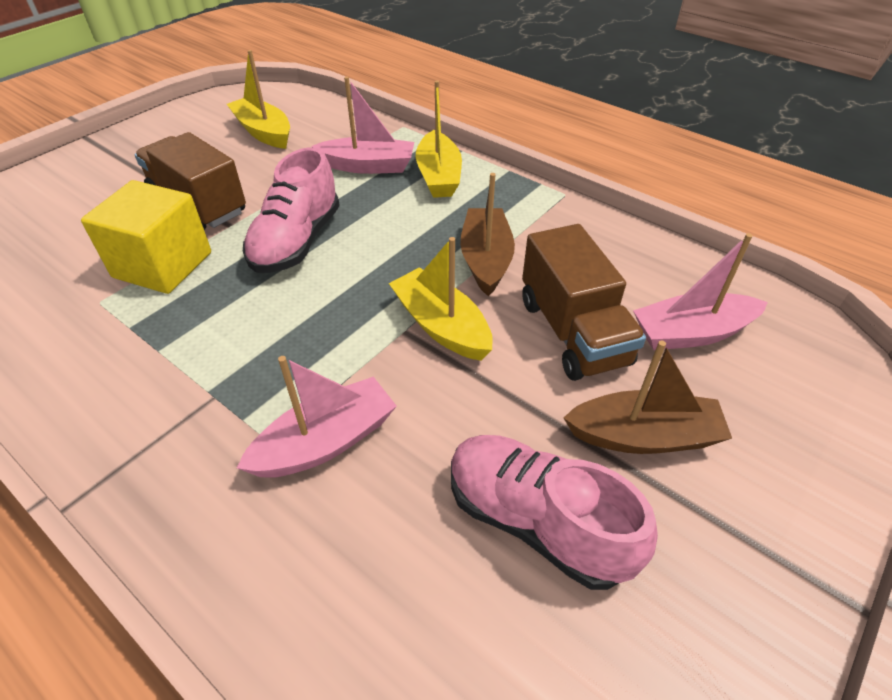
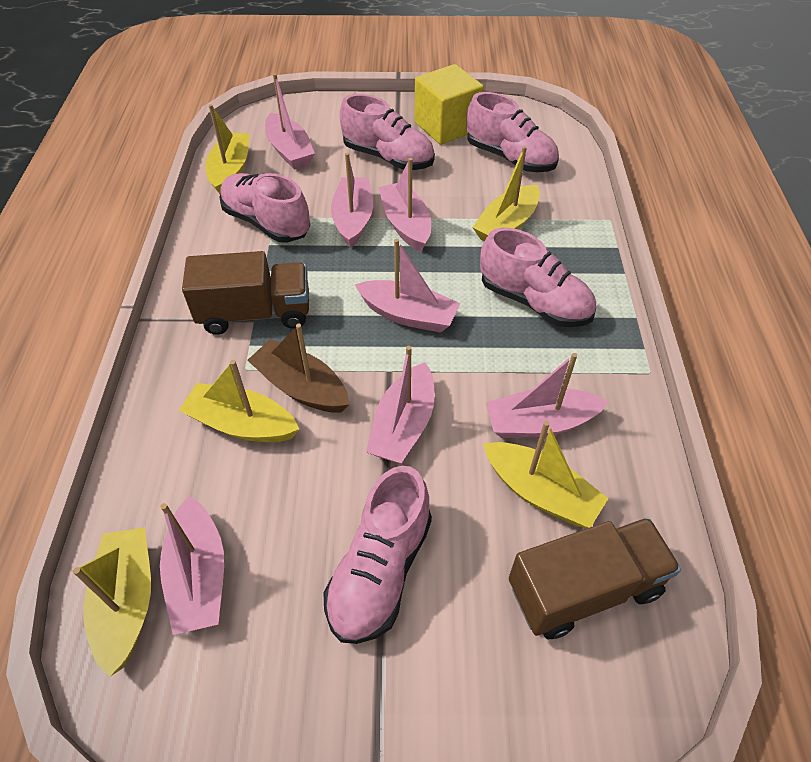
brown boat: 2 -> 1
pink boat: 3 -> 7
pink shoe: 2 -> 5
yellow boat: 3 -> 5

